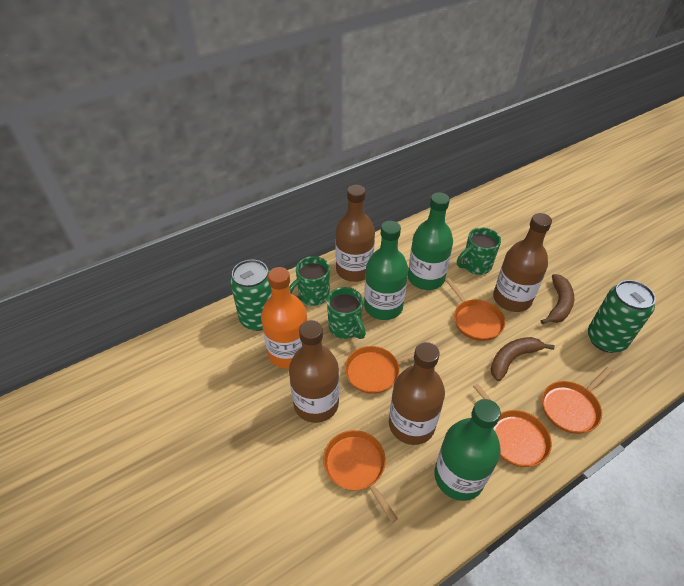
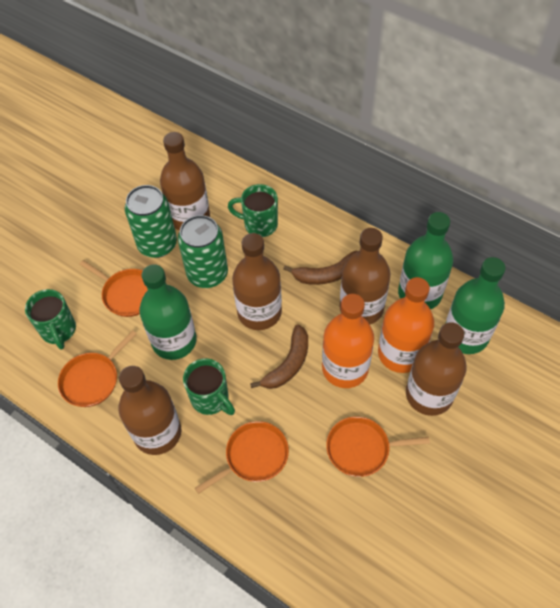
brown bottle: 4 -> 5
orange bottle: 1 -> 2
orange pan: 5 -> 4

